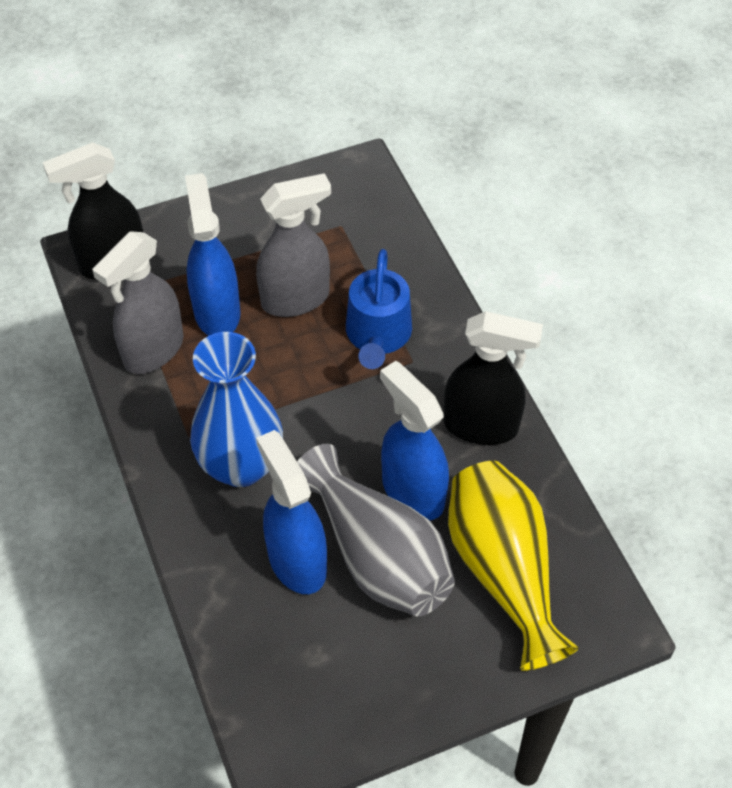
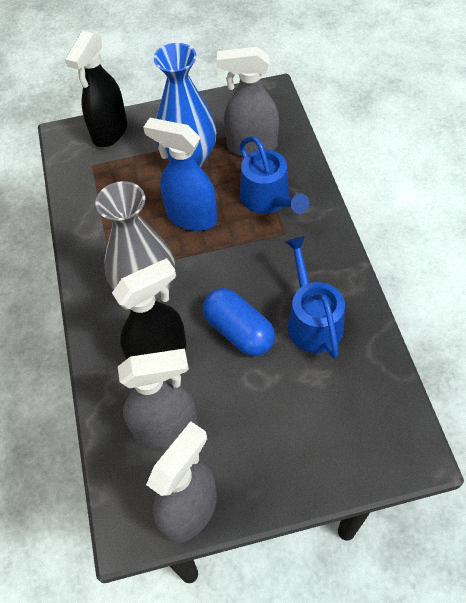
blue capsule: 0 -> 1
blue spray bottle: 3 -> 1
blue watering can: 1 -> 2
grey spray bottle: 2 -> 3
yellow vase: 1 -> 0

